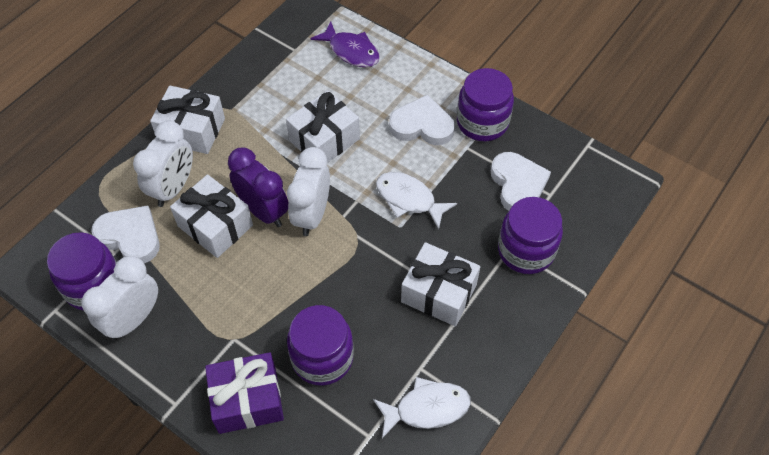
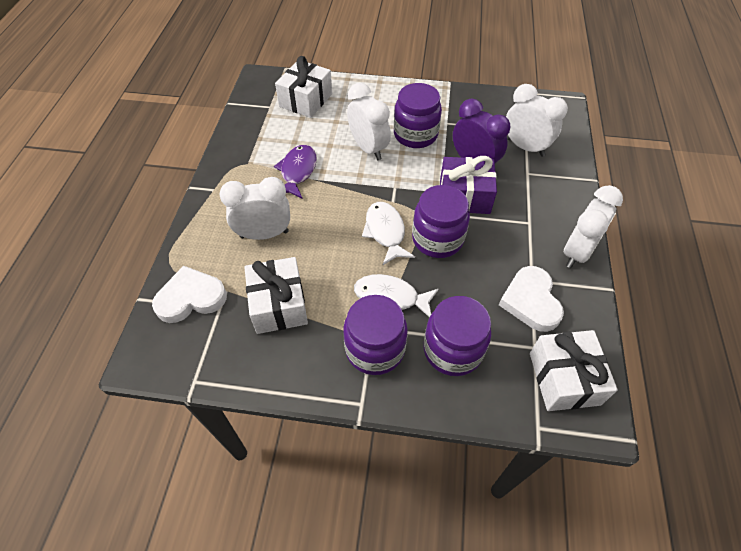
white clock: 3 -> 4
white gift: 4 -> 3
white heart: 3 -> 2

